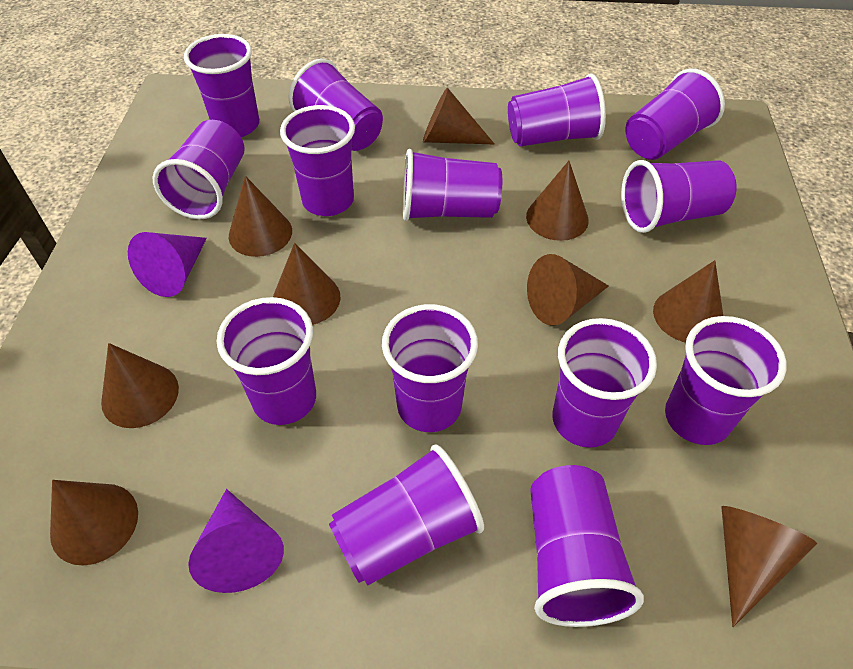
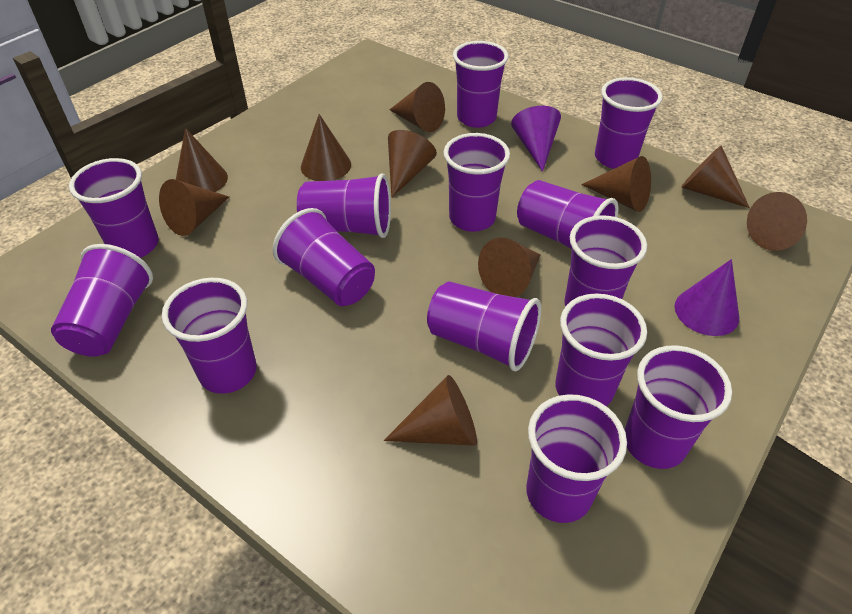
brown cone: 9 -> 10

